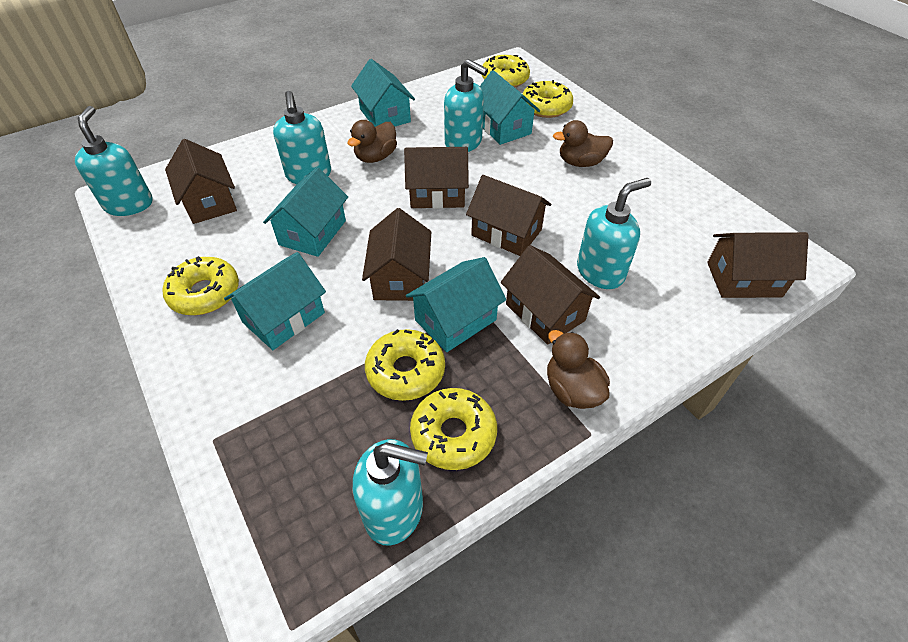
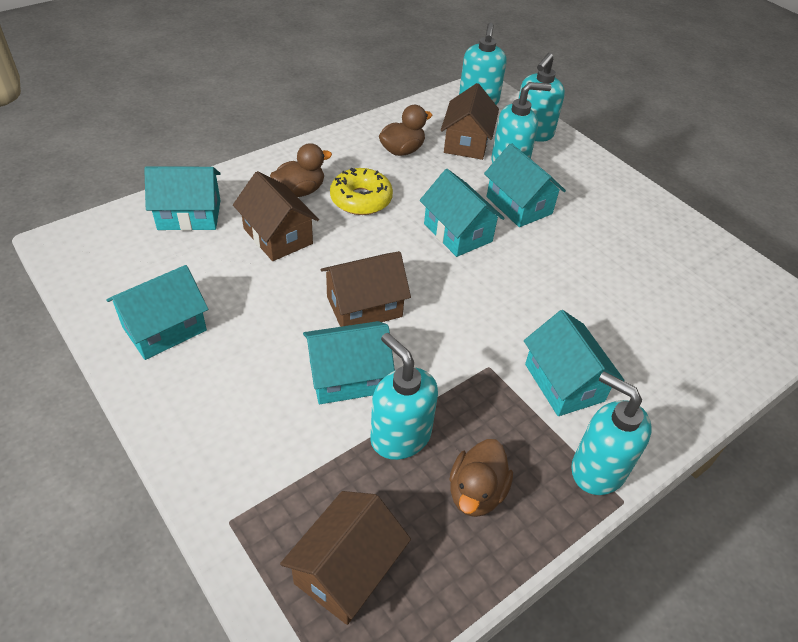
brown house: 6 -> 4
turquoise house: 5 -> 6
yellow donut: 5 -> 1

